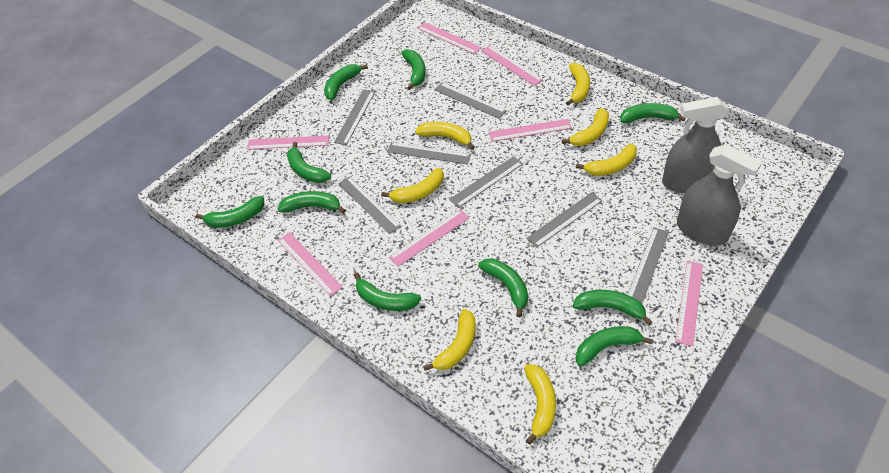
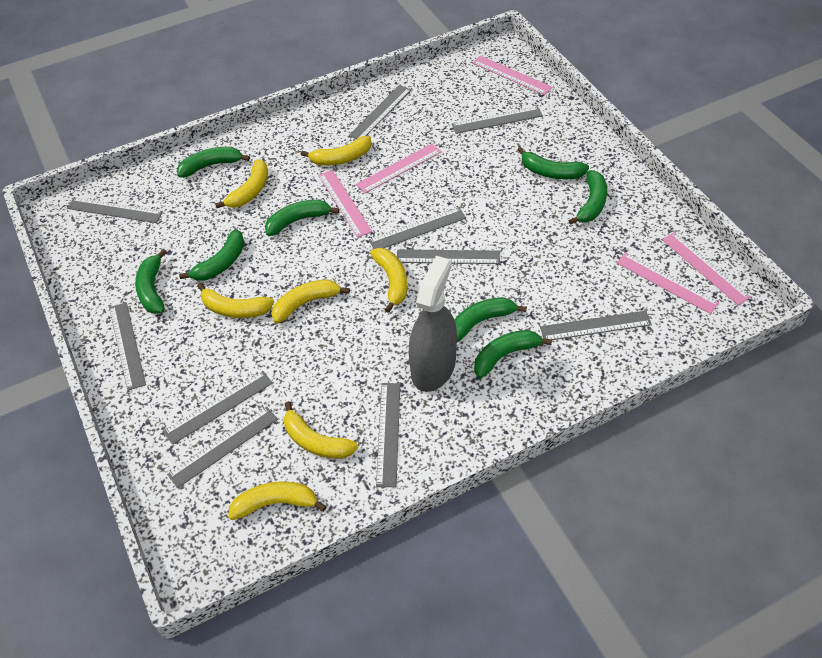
green banana: 10 -> 8
grey ruler: 7 -> 10
grey spray bottle: 2 -> 1
pink ruler: 7 -> 5

